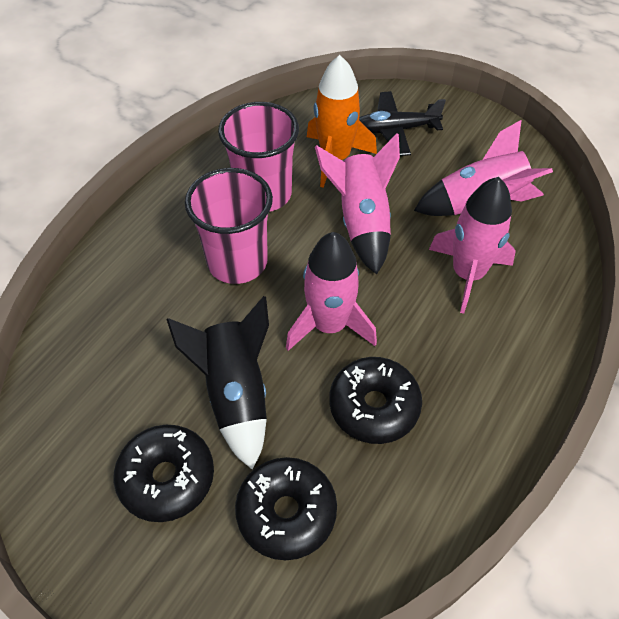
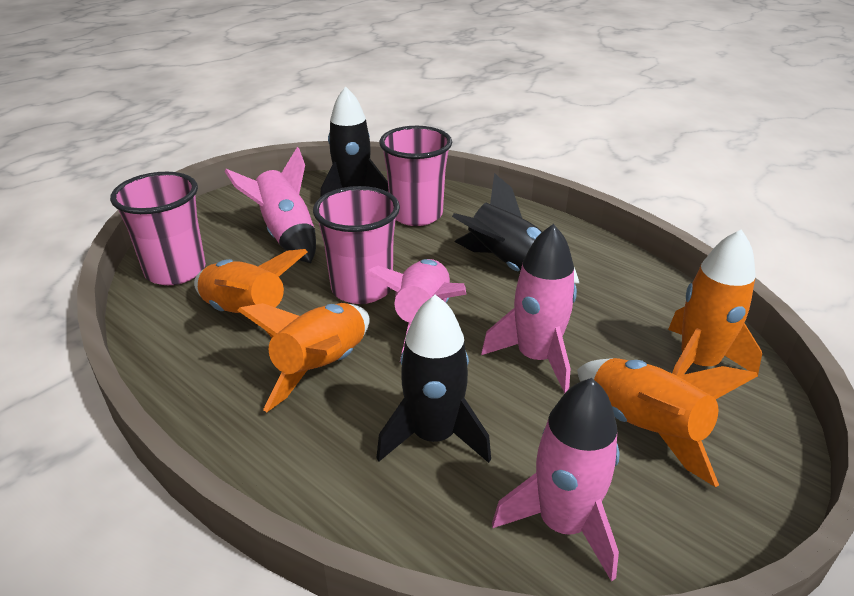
black donut: 3 -> 0
black plane: 1 -> 0
black rocket: 1 -> 3
orange rocket: 1 -> 4
pink cup: 2 -> 3

